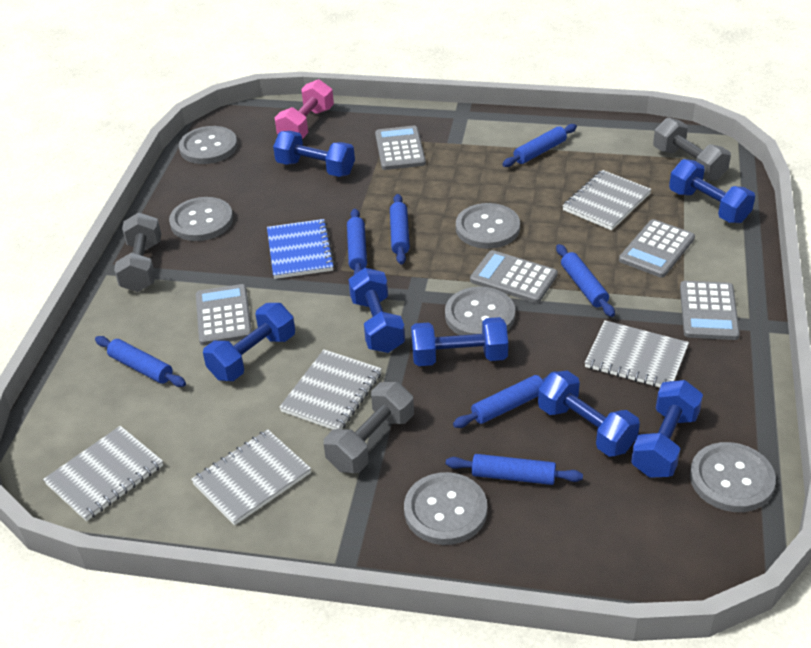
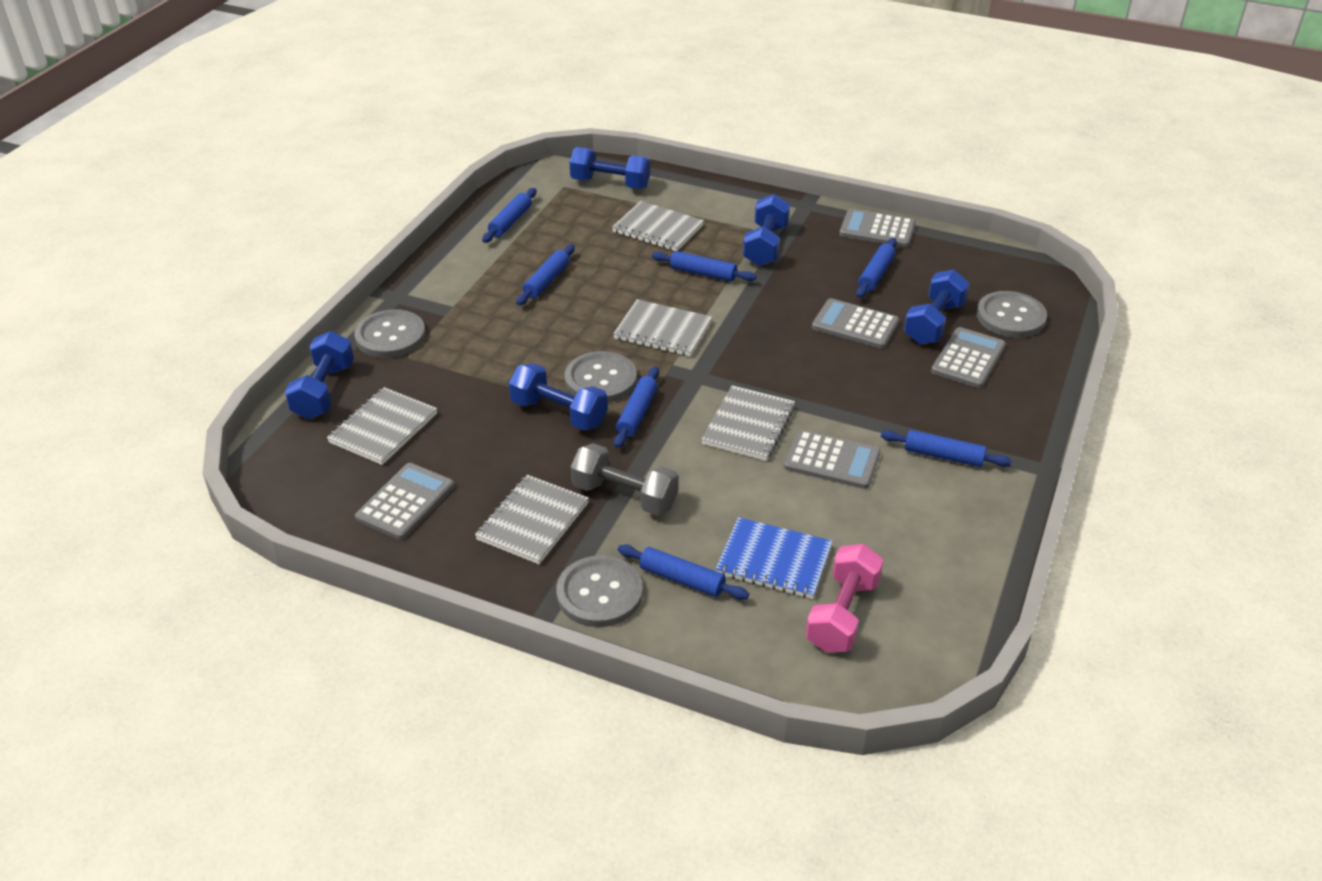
blue dumbbell: 7 -> 5
grey button: 6 -> 4
grey dumbbell: 3 -> 1

